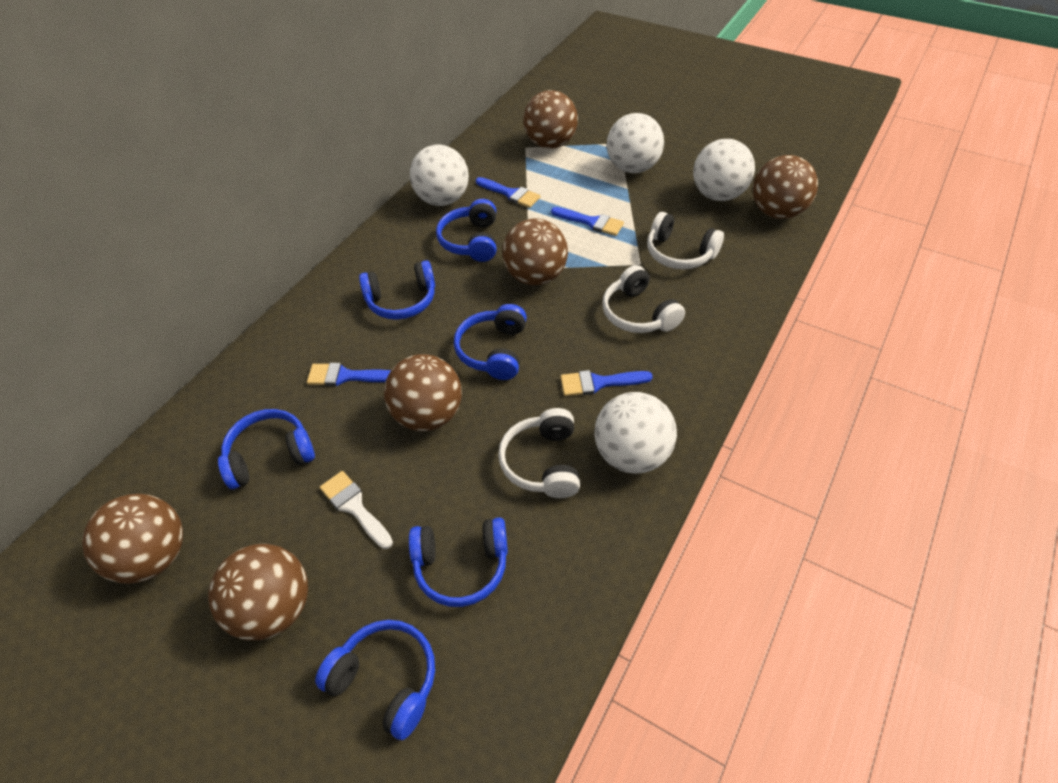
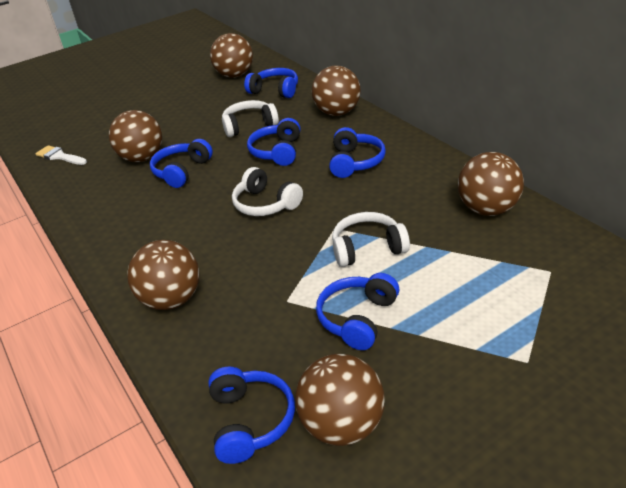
blue brush: 4 -> 0
white ball: 4 -> 0

